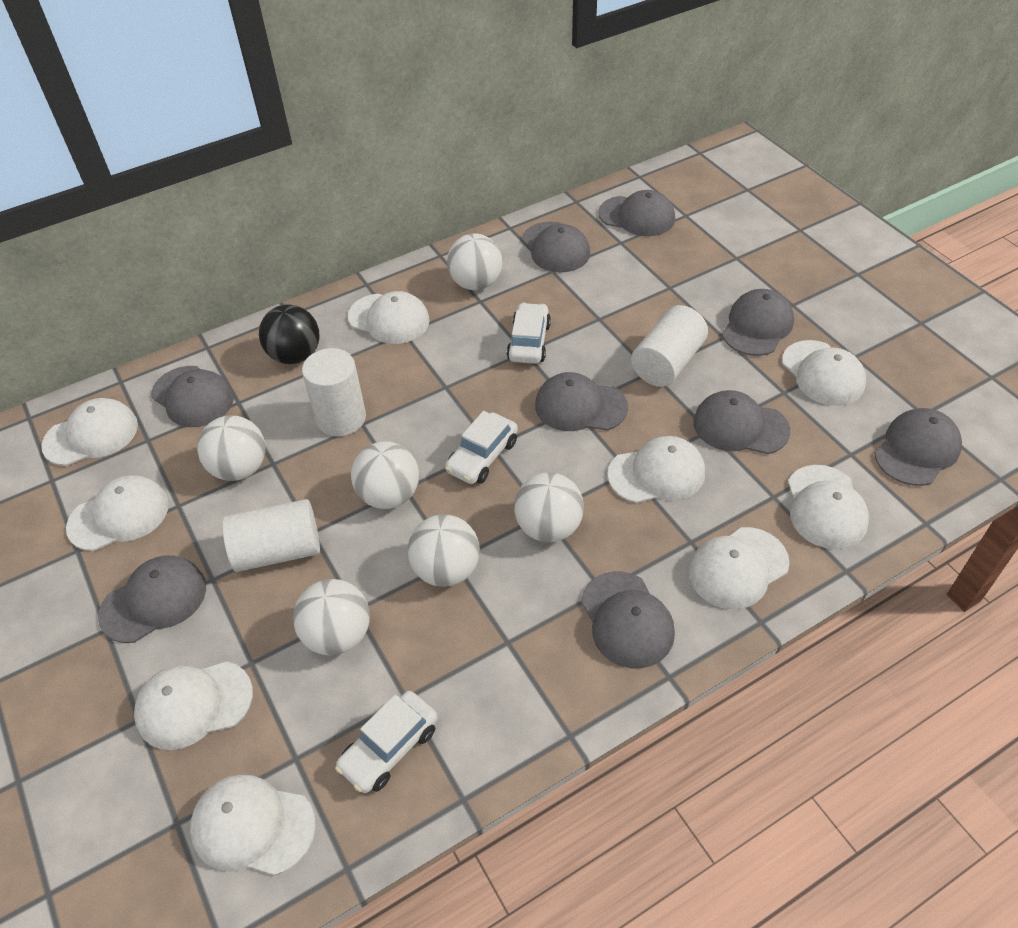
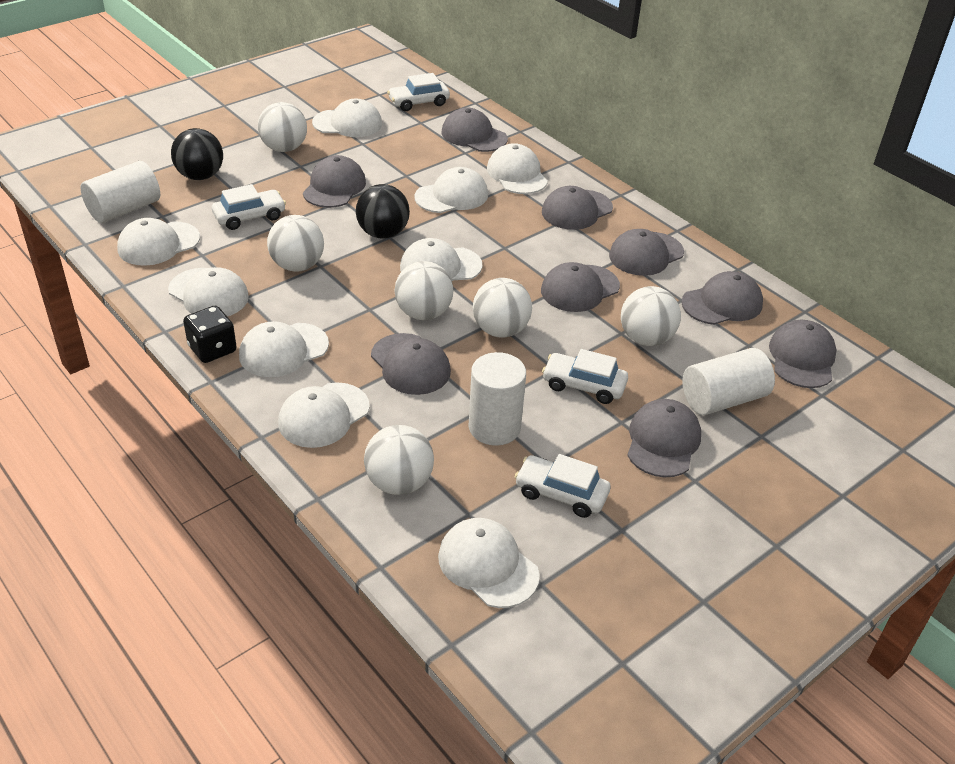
black ball: 1 -> 2
black dice: 0 -> 1
white car: 3 -> 4

